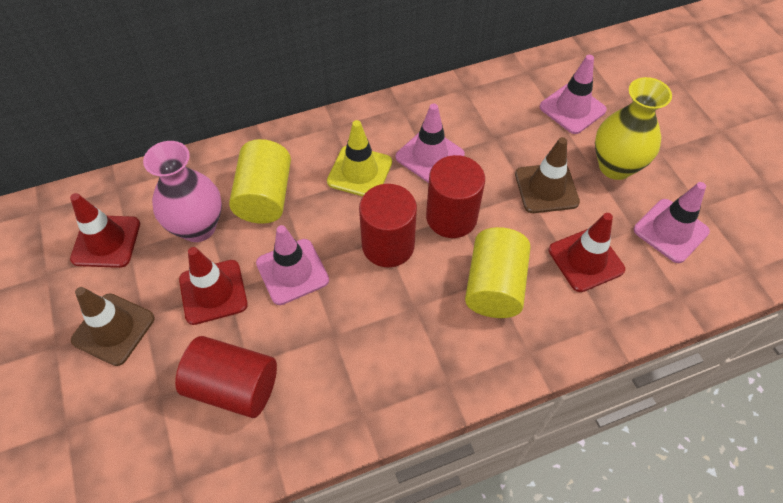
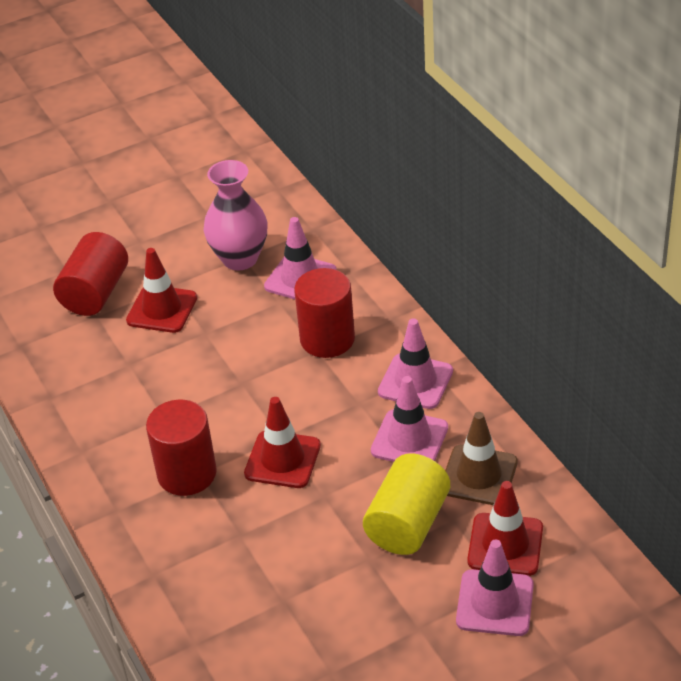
brown traffic cone: 2 -> 1
yellow cylinder: 2 -> 1
yellow traffic cone: 1 -> 0
yellow vase: 1 -> 0

